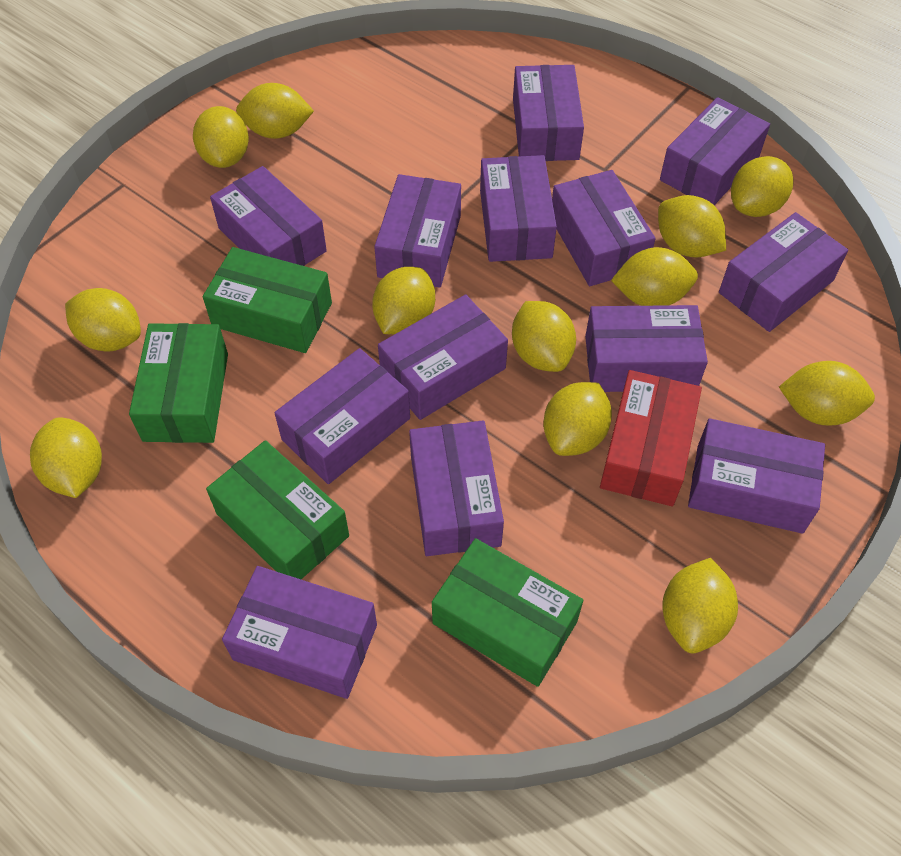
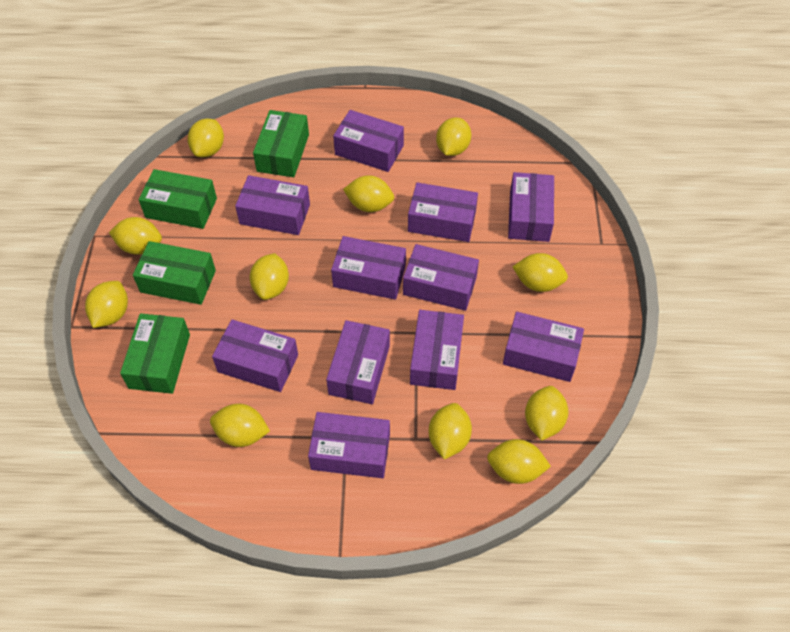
purple box: 13 -> 11
red box: 1 -> 0
yellow lemon: 12 -> 11

